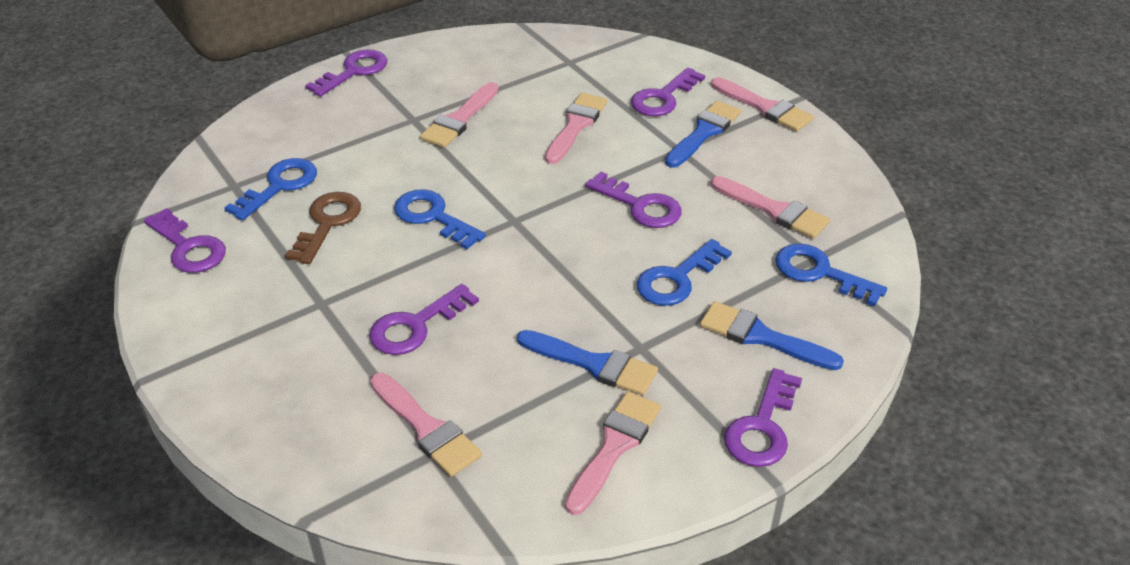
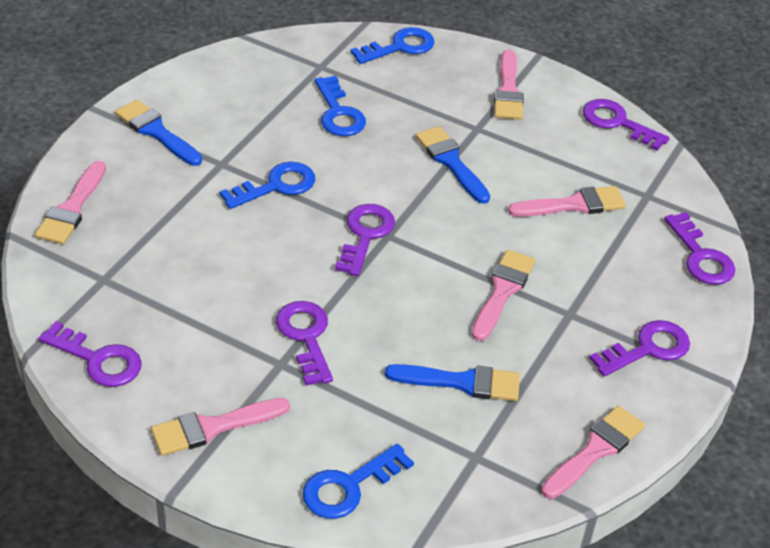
brown key: 1 -> 0

